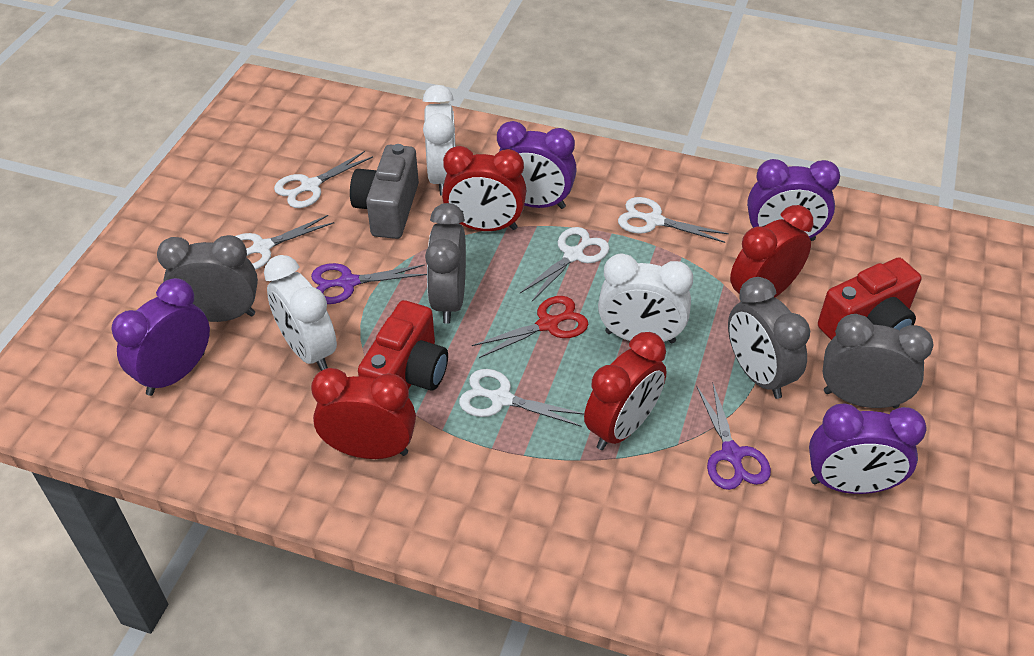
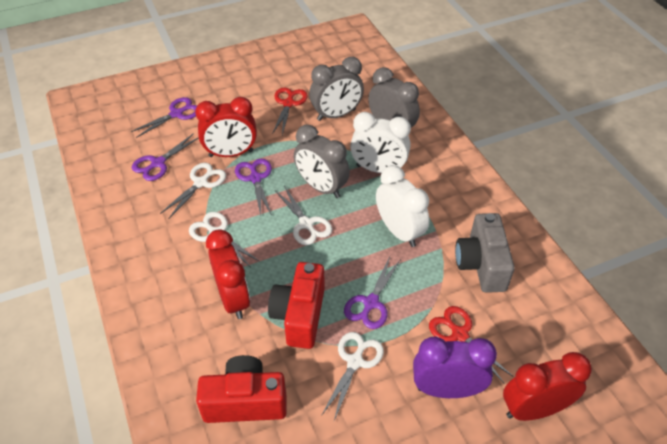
grey clock: 4 -> 3
purple clock: 4 -> 1
purple scissors: 2 -> 4
red clock: 4 -> 3
red scissors: 1 -> 2
white clock: 3 -> 2
white scissors: 5 -> 4

